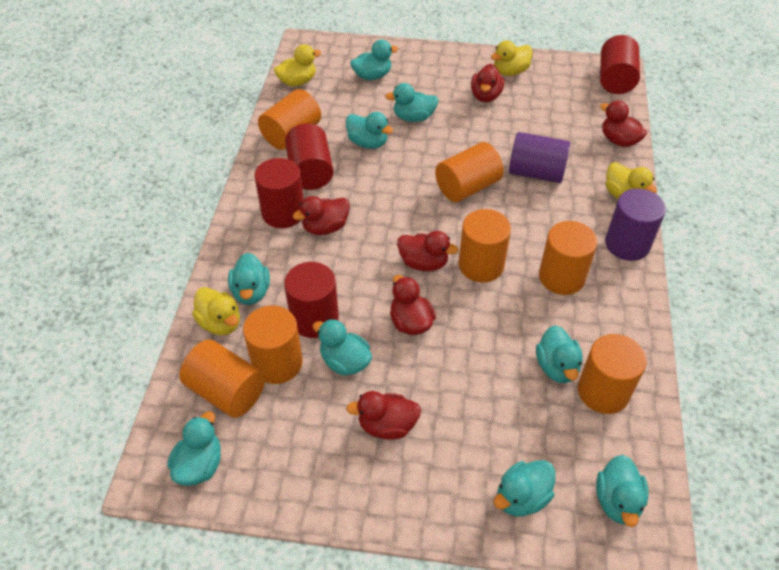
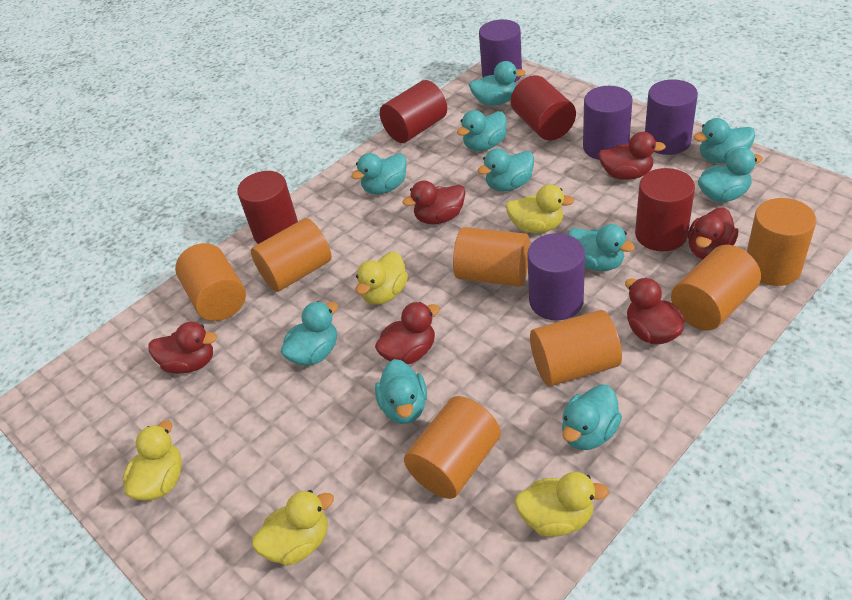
purple cylinder: 2 -> 4
turquoise duck: 9 -> 10
yellow duck: 4 -> 5

